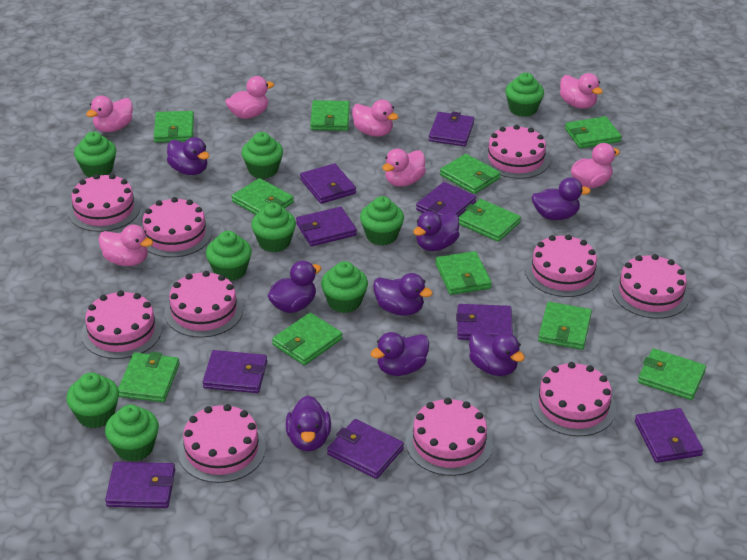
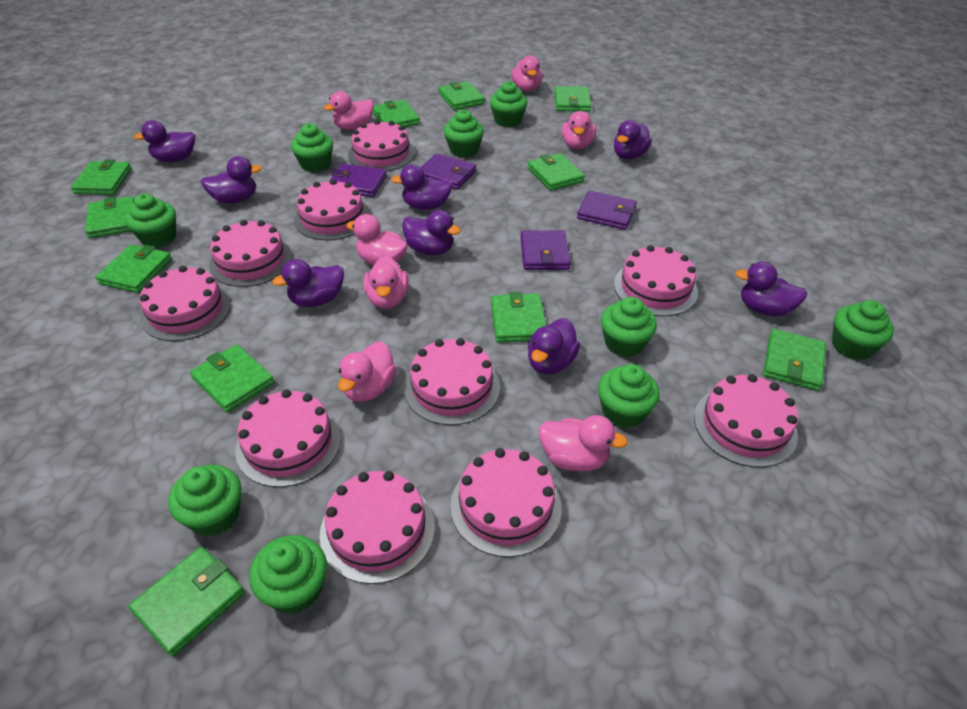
purple wallet: 9 -> 4

